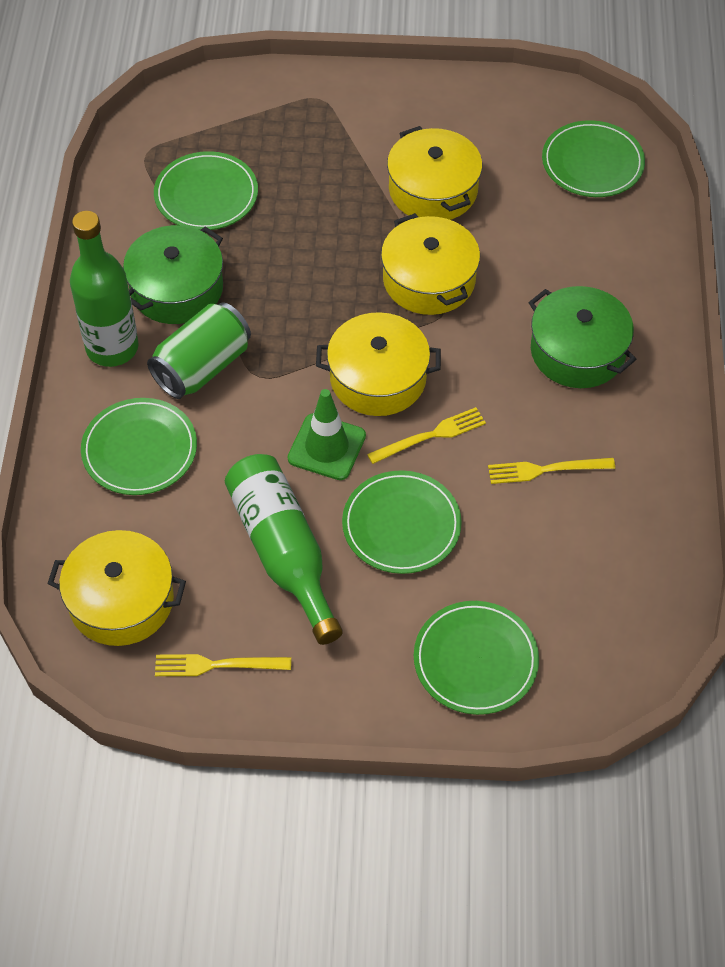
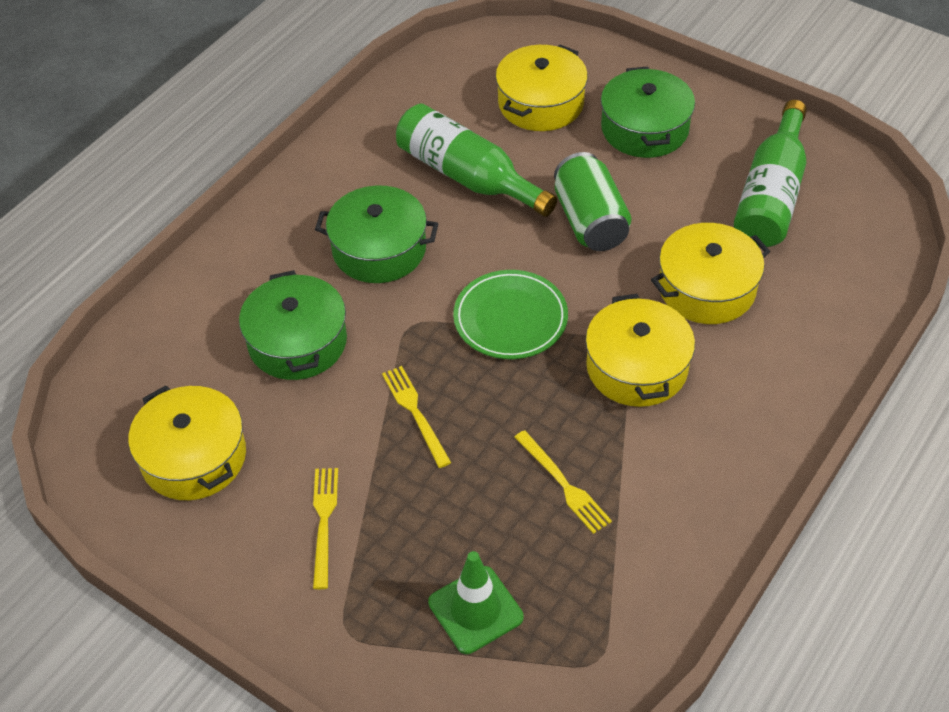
green plate: 5 -> 1
green pot: 2 -> 3

